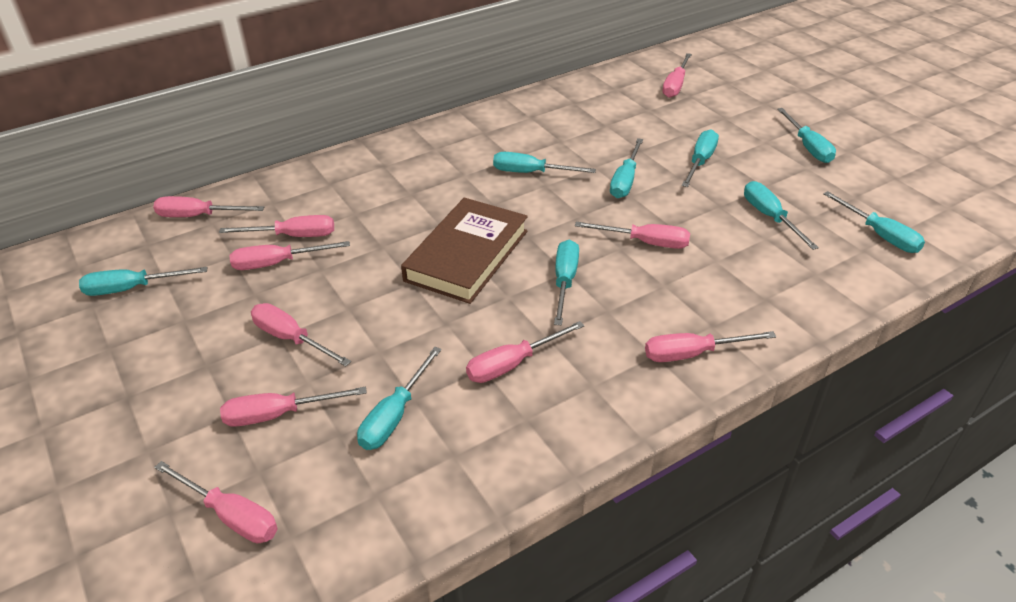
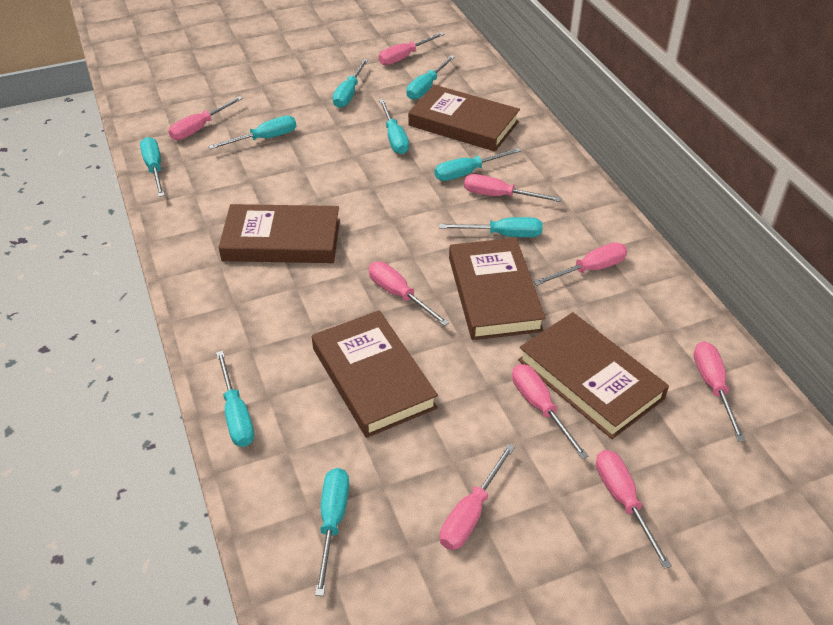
brown book: 1 -> 5
pink screwdriver: 10 -> 9

